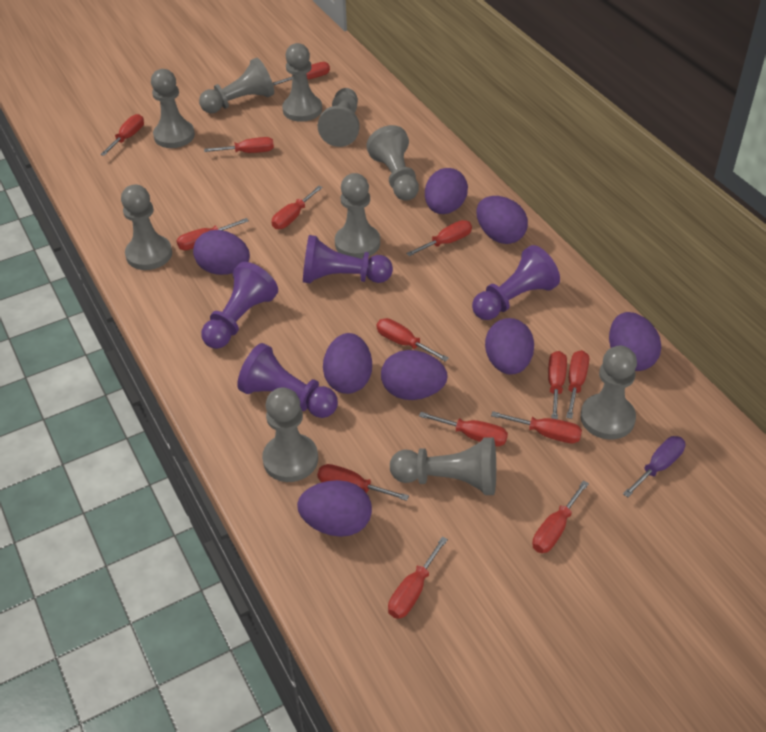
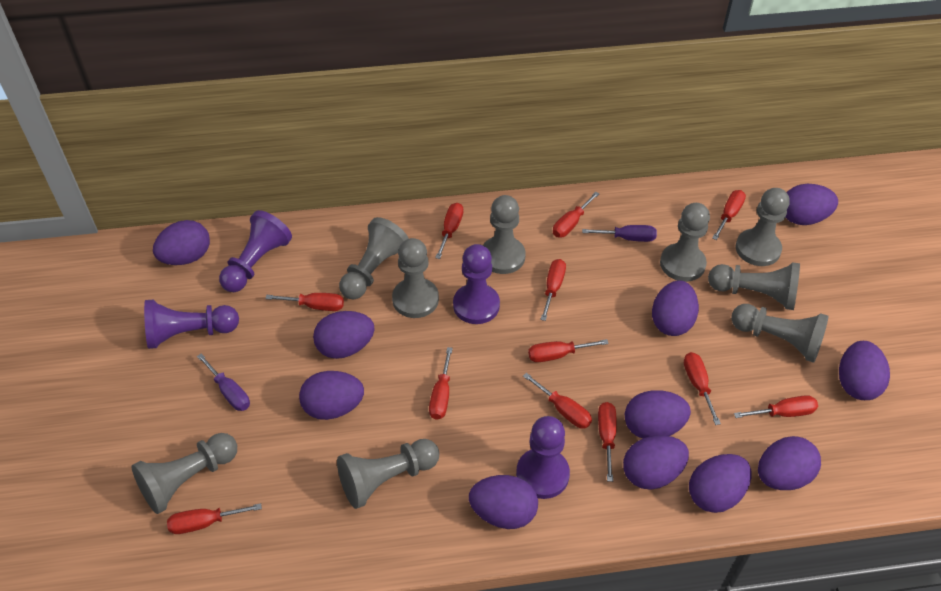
grey pawn: 10 -> 9
purple egg: 8 -> 11
purple screwdriver: 1 -> 2
red screwdriver: 14 -> 12

